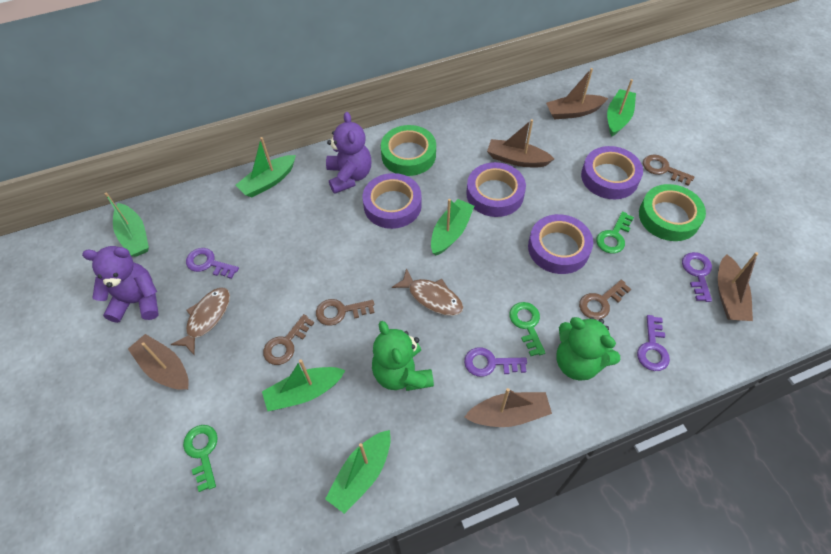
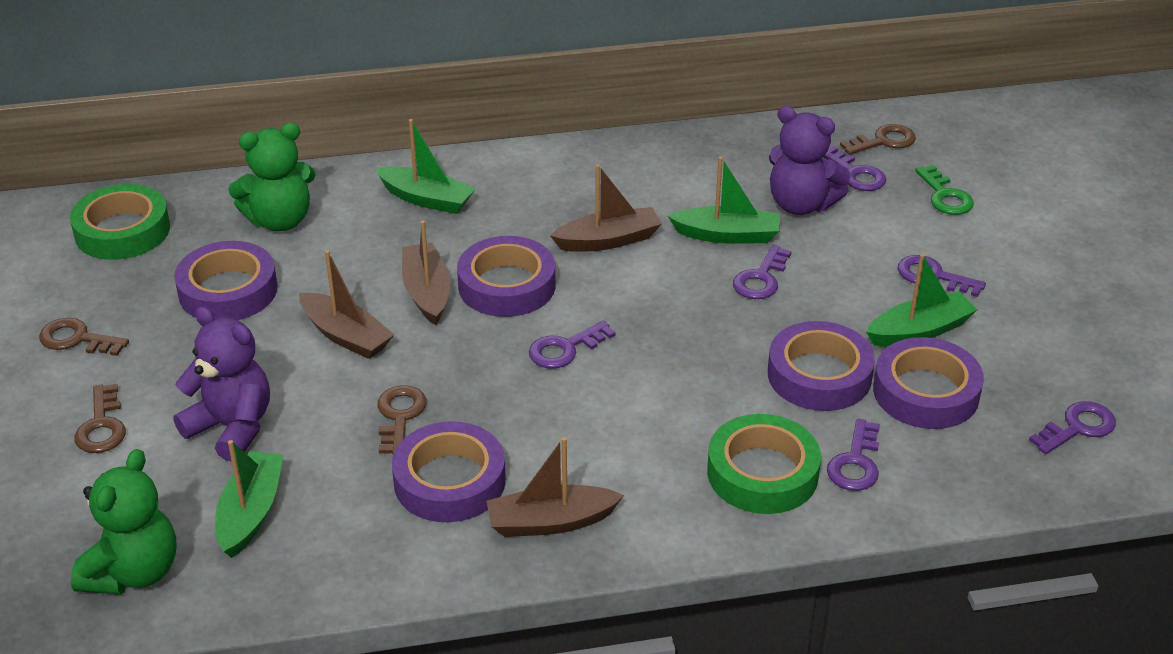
brown boat: 5 -> 4
brown fish: 2 -> 0
green boat: 6 -> 4
green key: 3 -> 1
purple key: 4 -> 6
purple tape: 4 -> 5

